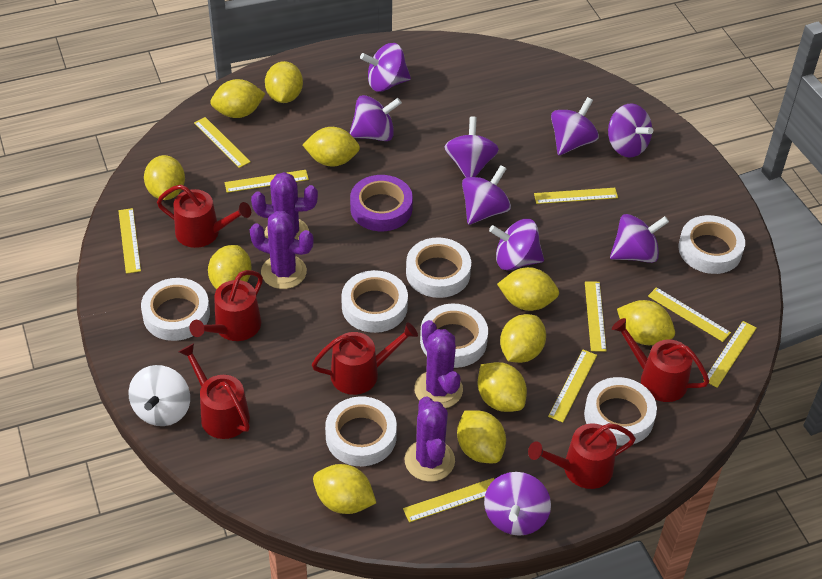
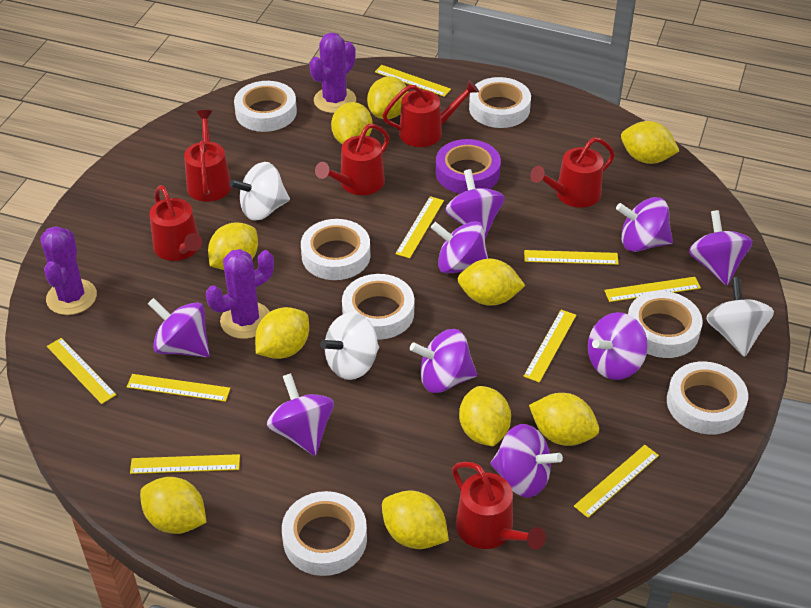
purple cactus: 4 -> 3
white spinning top: 1 -> 3
yellow lemon: 11 -> 10

